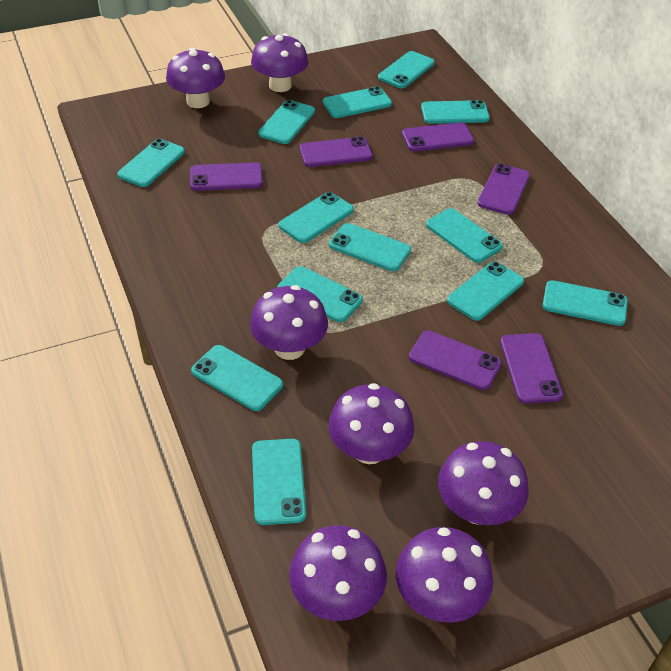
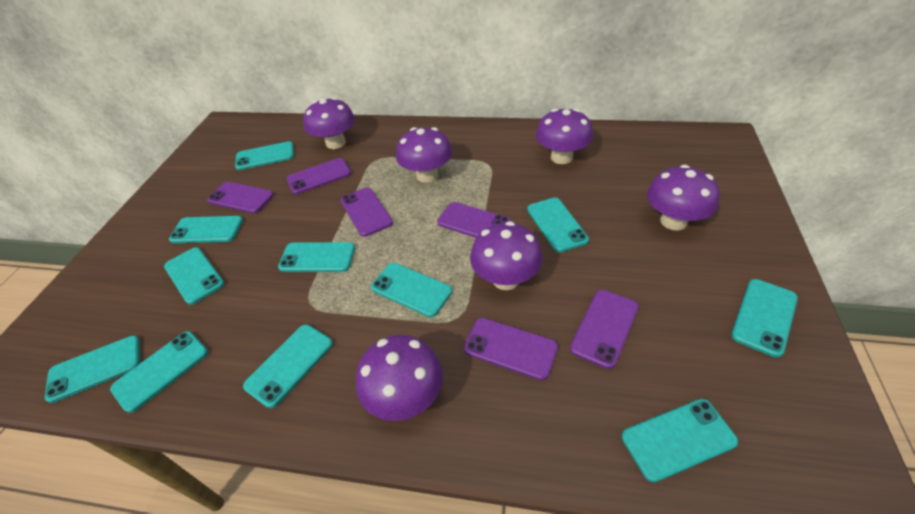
purple mushroom: 7 -> 6
turquoise phone: 13 -> 11

